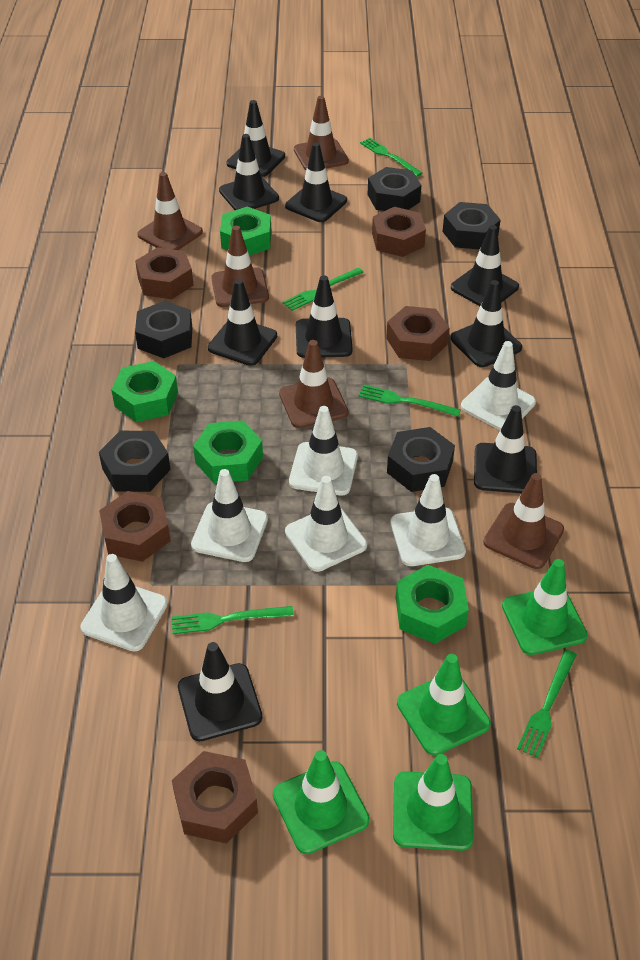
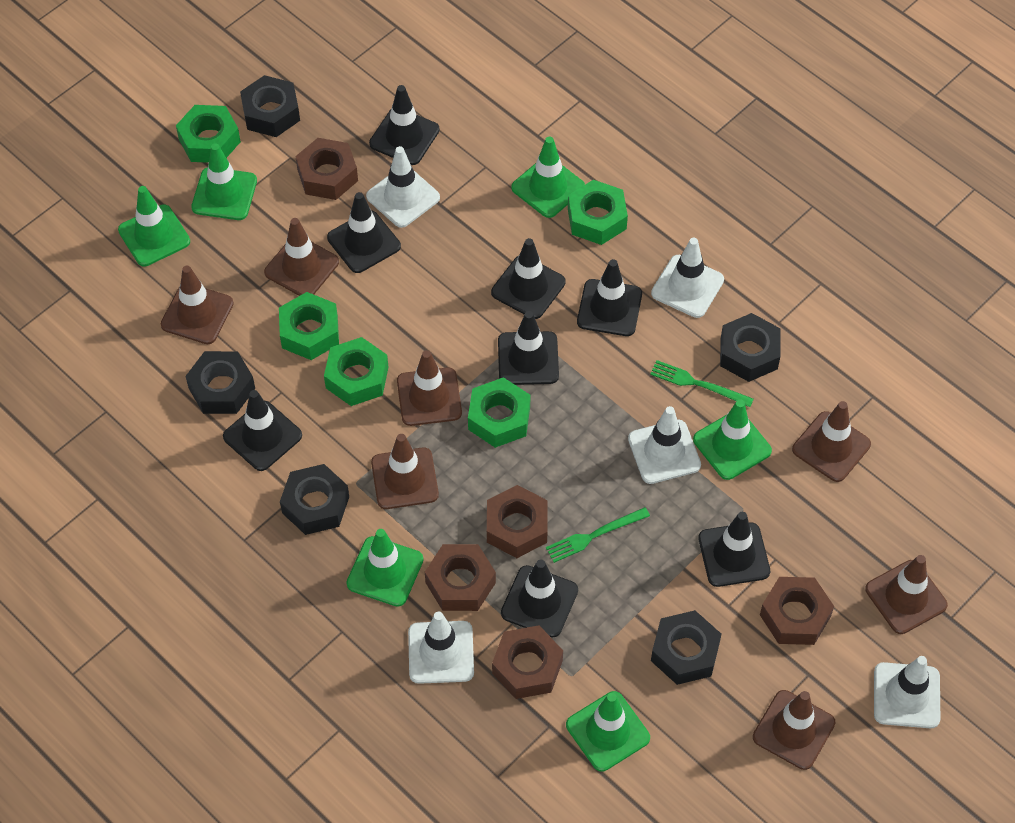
black traffic cone: 9 -> 8
brown traffic cone: 5 -> 7
green fork: 5 -> 2
green nut: 4 -> 5
green traffic cone: 4 -> 6
white traffic cone: 6 -> 5

